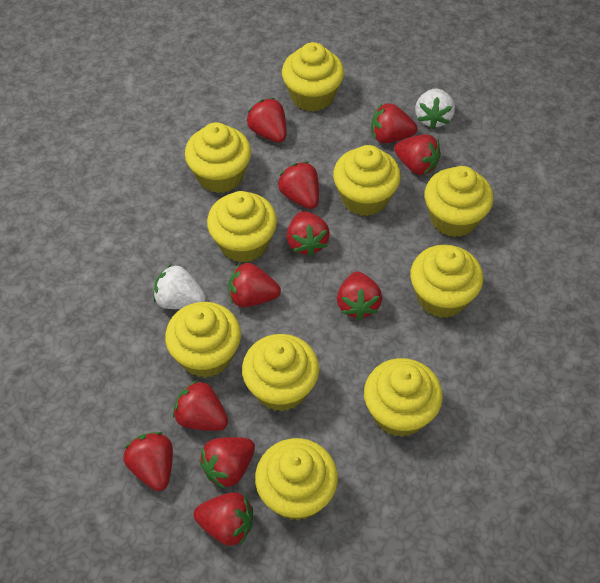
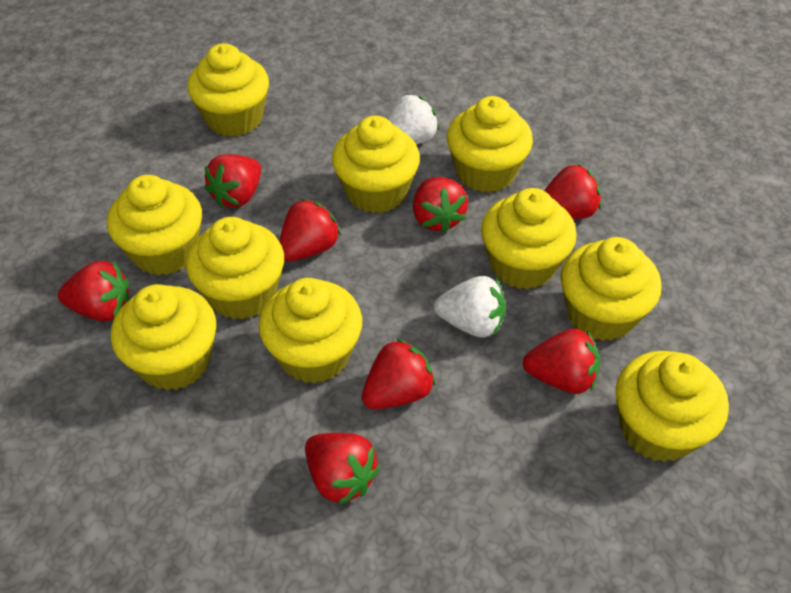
red strawberry: 11 -> 8

